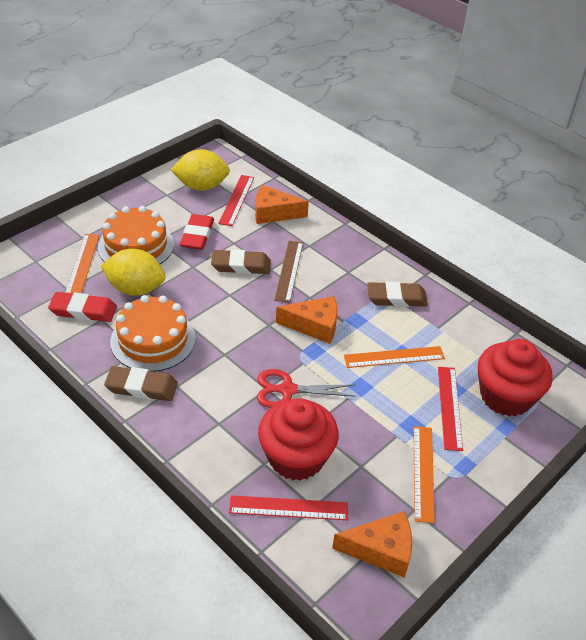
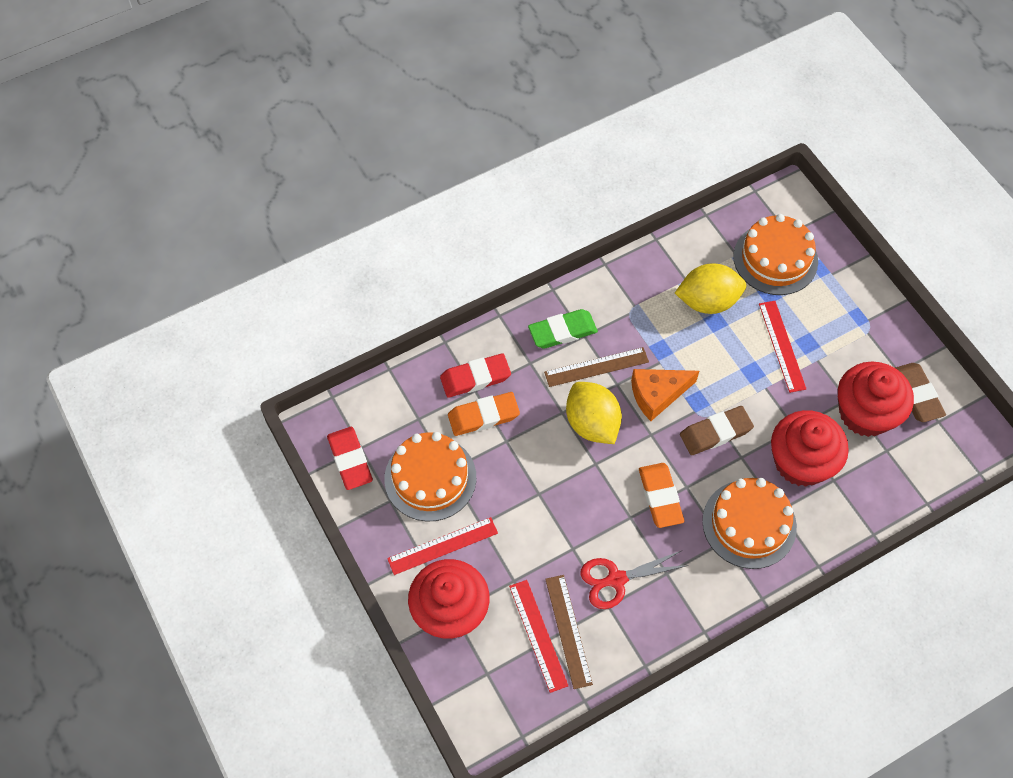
brown eraser: 3 -> 2
brown ruler: 1 -> 2
green eraser: 0 -> 1
orange cake: 2 -> 3
orange cheese: 3 -> 1
orange eraser: 0 -> 2
orange ruler: 3 -> 0
red cupcake: 2 -> 3

